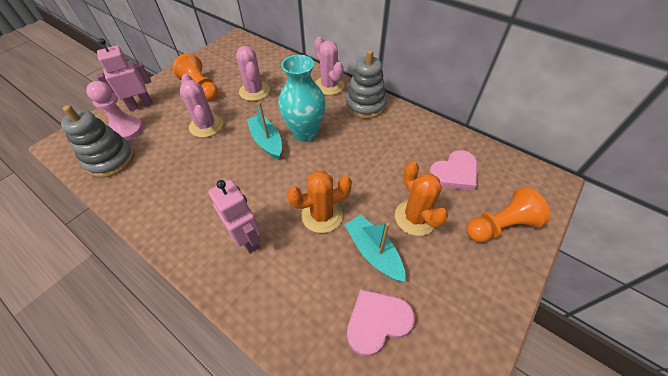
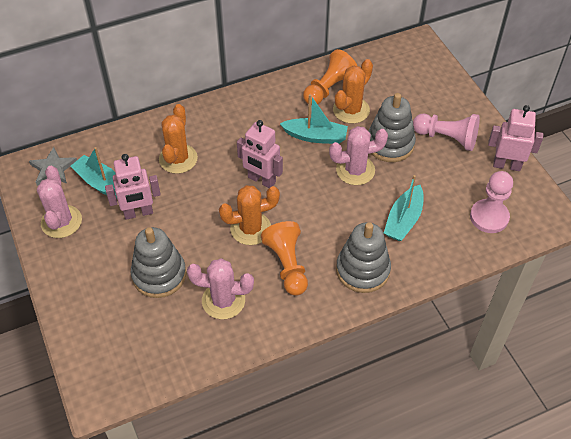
grey stacking toy: 2 -> 3
grey star: 0 -> 1
orange cactus: 2 -> 3
pink heart: 2 -> 0
pink pawn: 1 -> 2
pink robot: 2 -> 3
turquoise boat: 2 -> 3
turquoise vase: 1 -> 0

